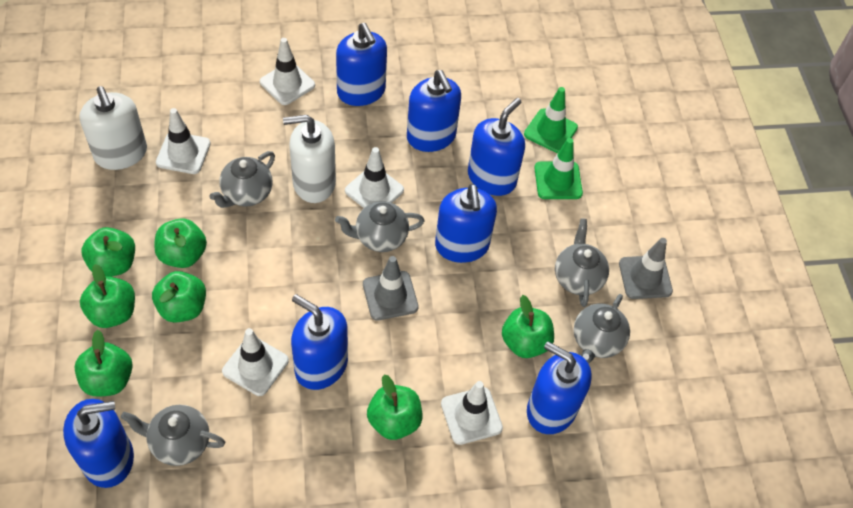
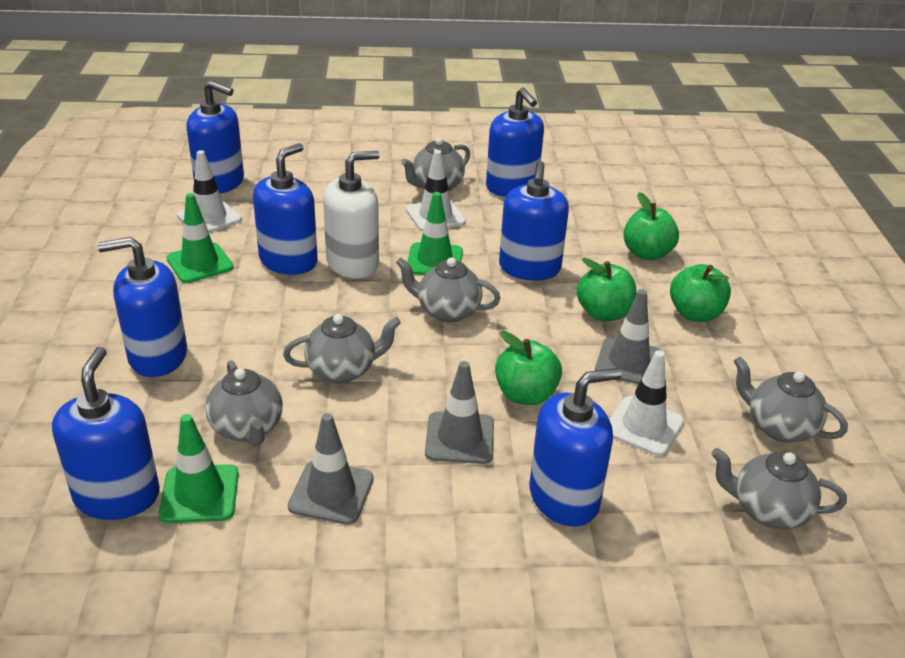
green apple: 7 -> 4
green traffic cone: 2 -> 3
grey teapot: 5 -> 6
grey traffic cone: 2 -> 3
white soap dispenser: 2 -> 1
white traffic cone: 5 -> 3

